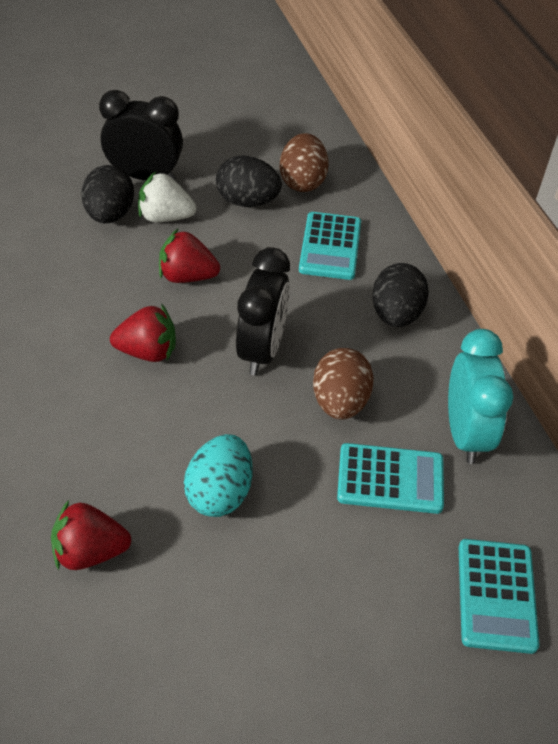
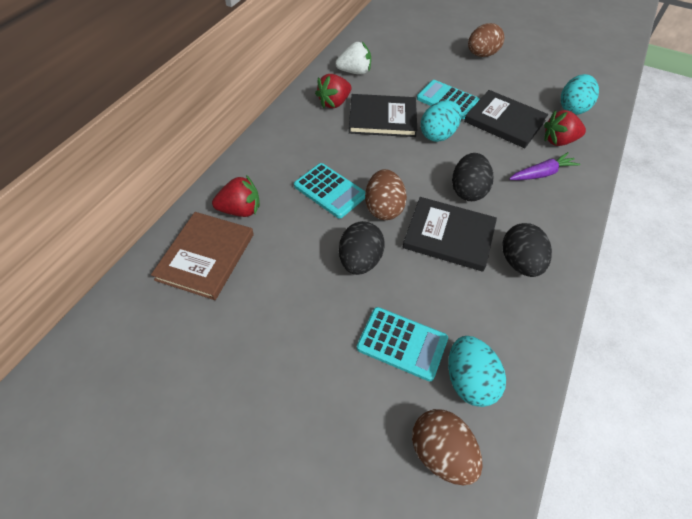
black book: 0 -> 3
black clock: 2 -> 0
brown book: 0 -> 1
brown egg: 2 -> 3
purple carrot: 0 -> 1
turquoise clock: 1 -> 0
turquoise egg: 1 -> 3

